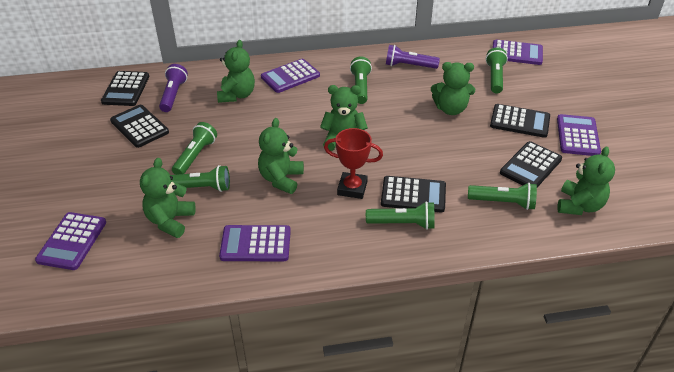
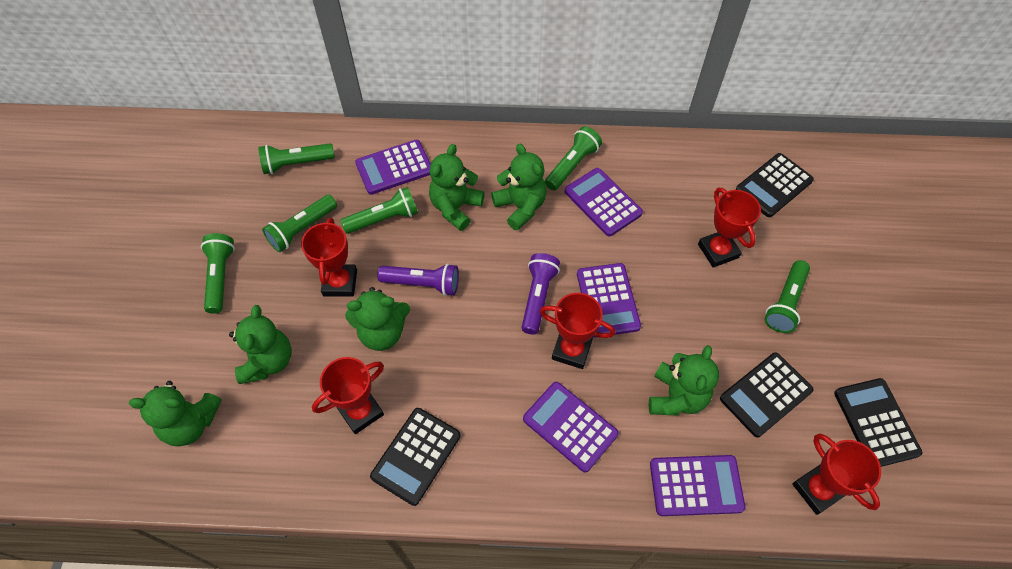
black calculator: 5 -> 4
red trophy: 1 -> 5

